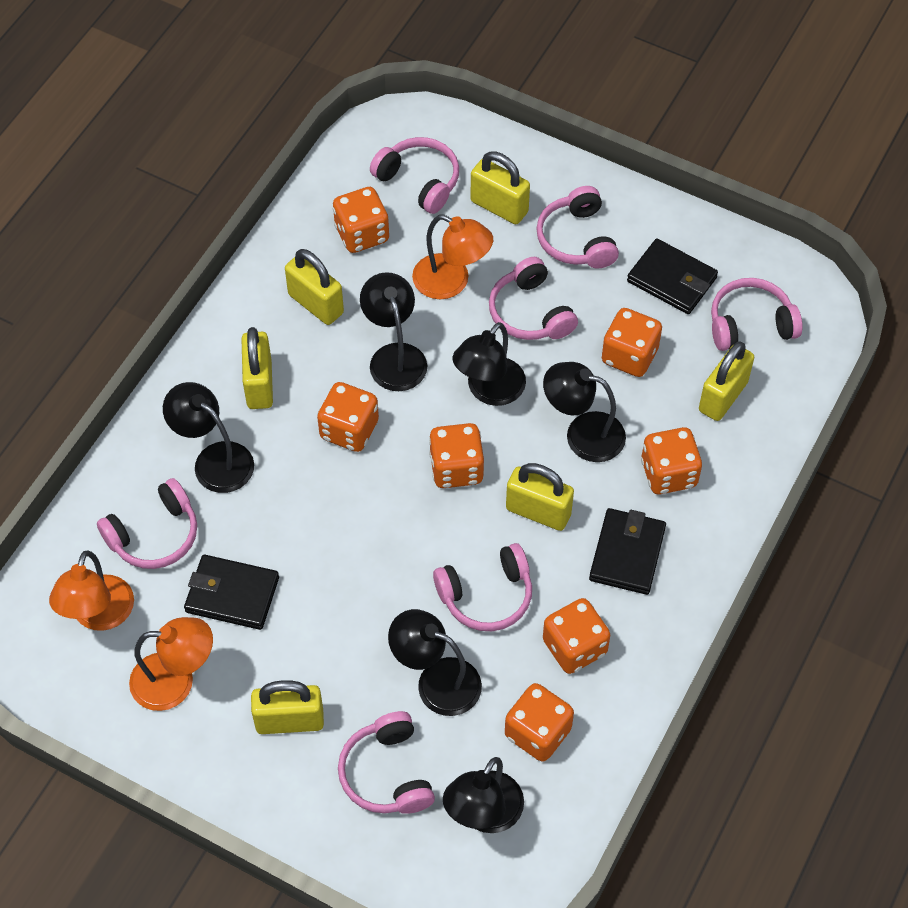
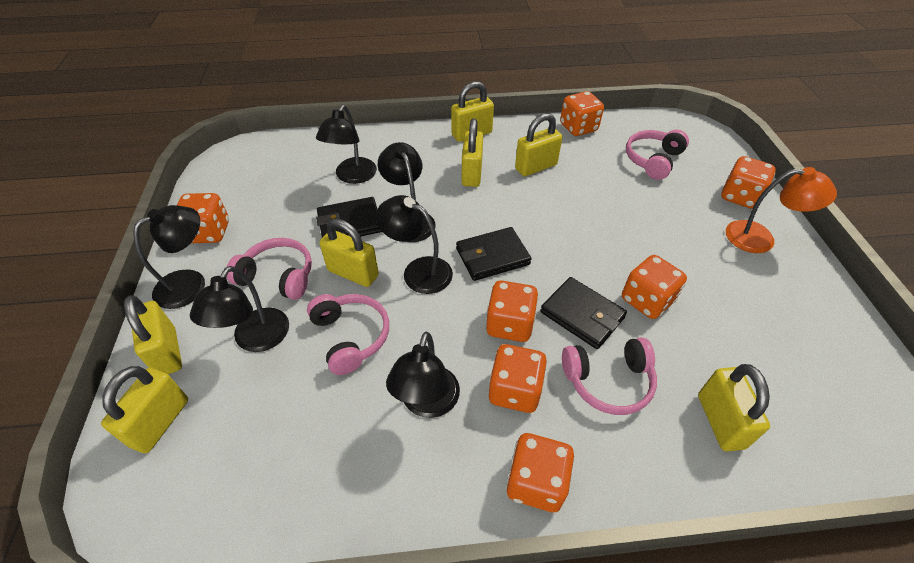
orange lamp: 3 -> 1
pink headphones: 7 -> 4
yellow padlock: 6 -> 7

